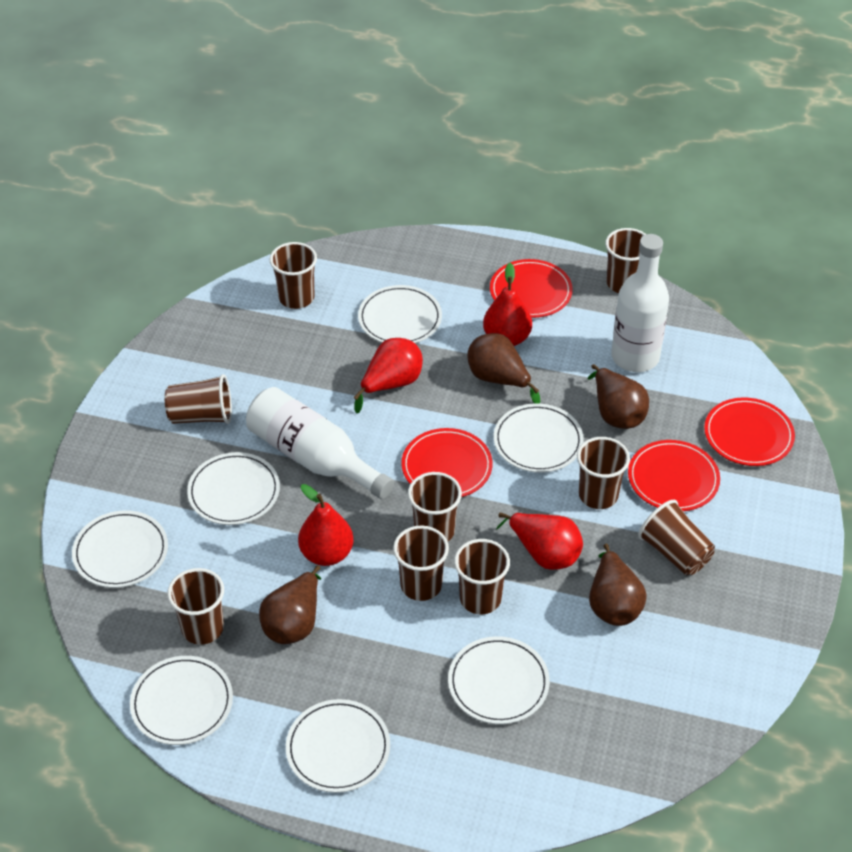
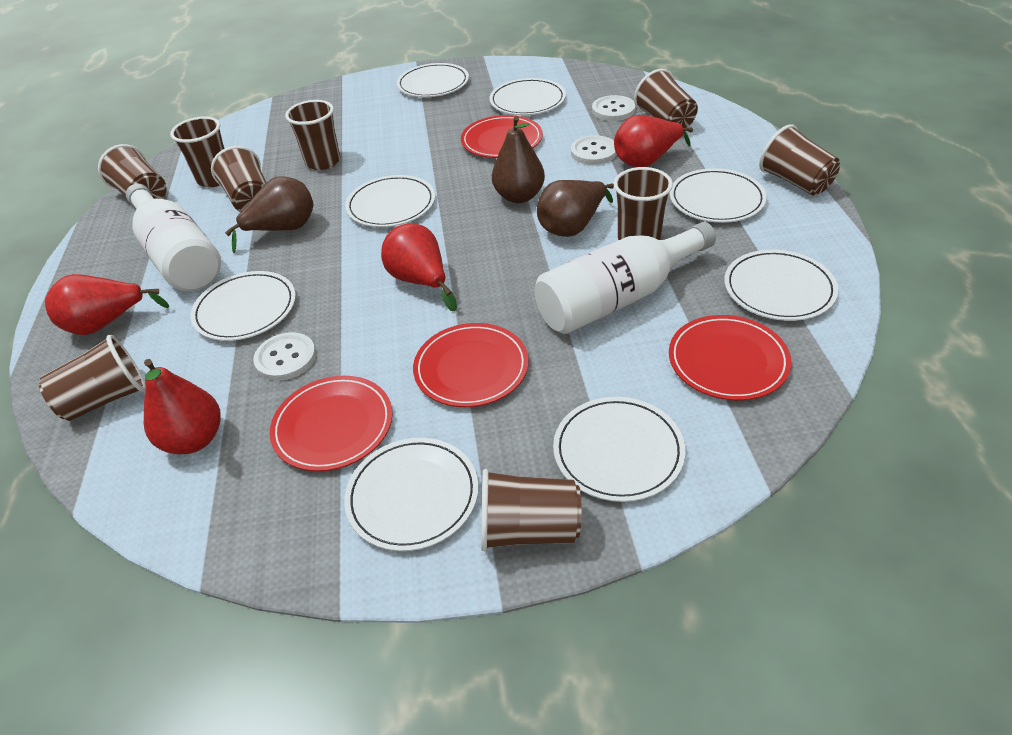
brown pear: 4 -> 3
white button: 0 -> 3
white plate: 7 -> 8

